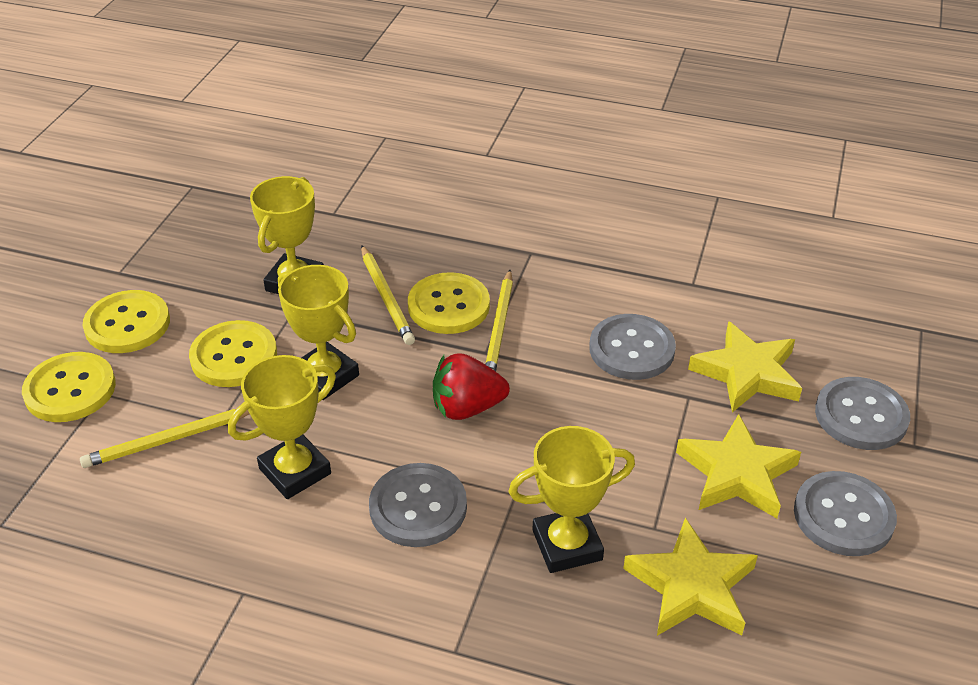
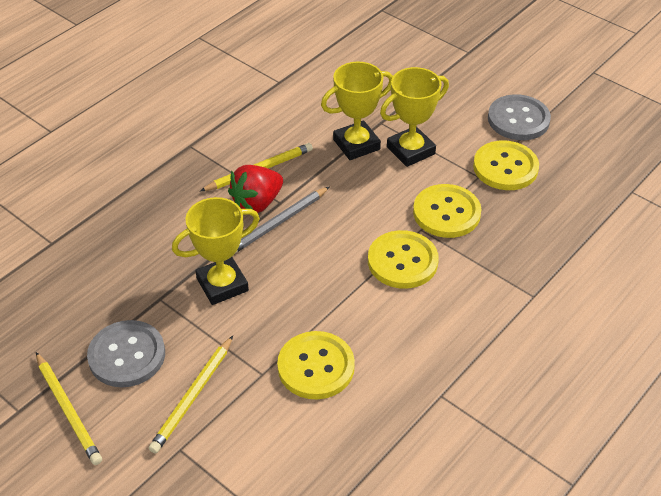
grey button: 4 -> 2
grey pencil: 0 -> 1
yellow star: 3 -> 0
yellow trophy: 4 -> 3

